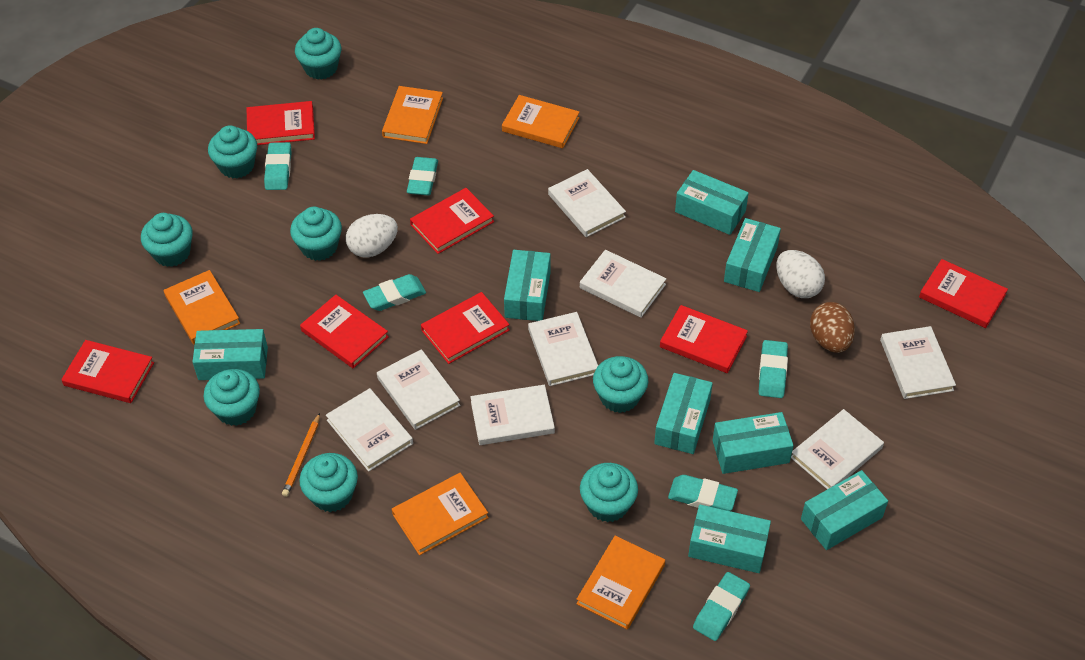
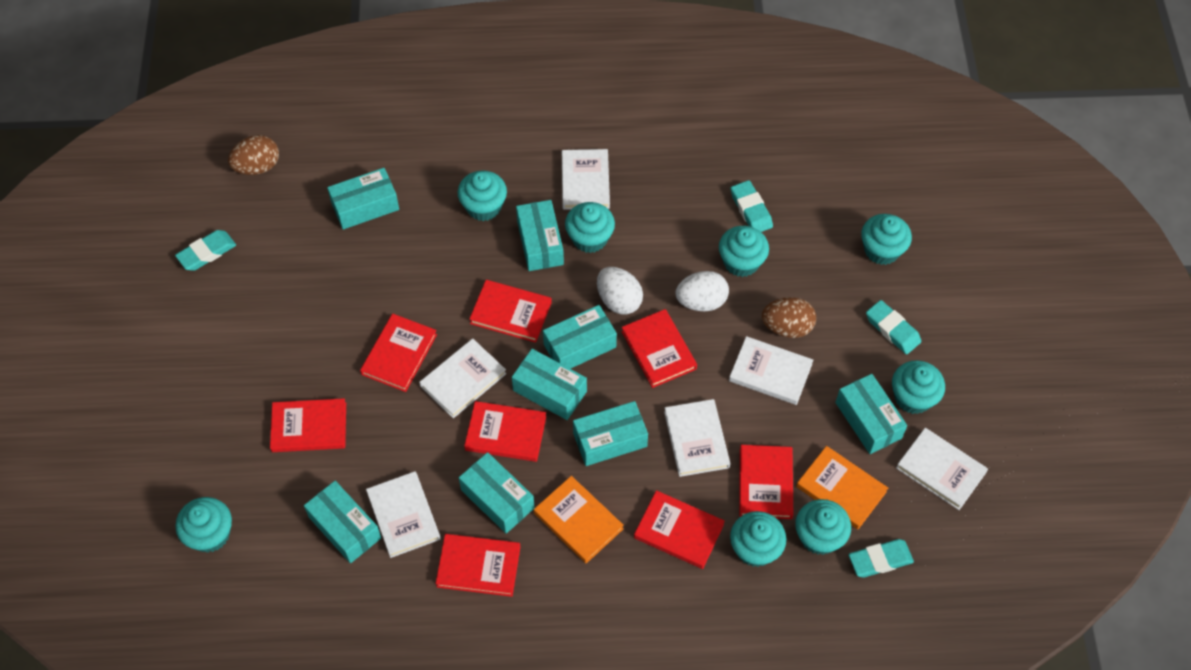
brown egg: 1 -> 2
orange book: 5 -> 2
orange pencil: 1 -> 0
red book: 7 -> 8
turquoise eraser: 6 -> 4
white book: 8 -> 6

